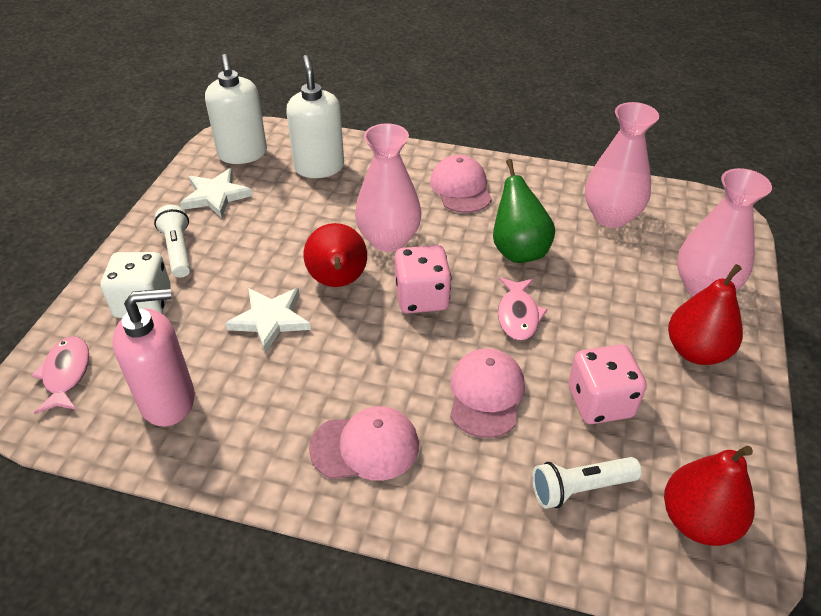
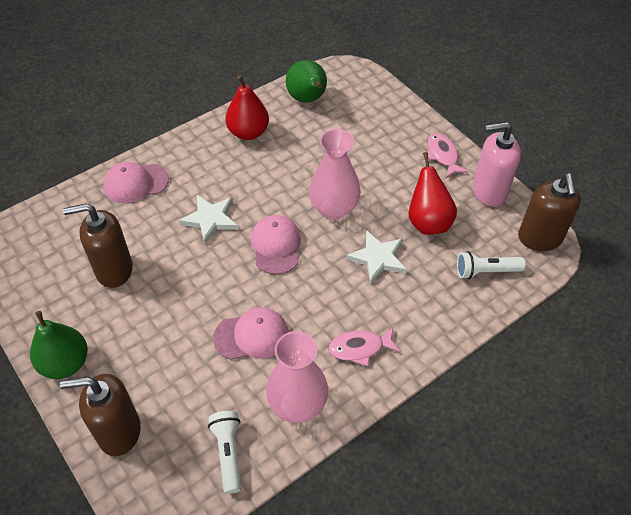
brown soap dispenser: 0 -> 3
green pear: 1 -> 2
pink dice: 2 -> 0
pink vase: 3 -> 2
red pear: 3 -> 2
white dice: 1 -> 0
white soap dispenser: 2 -> 0

